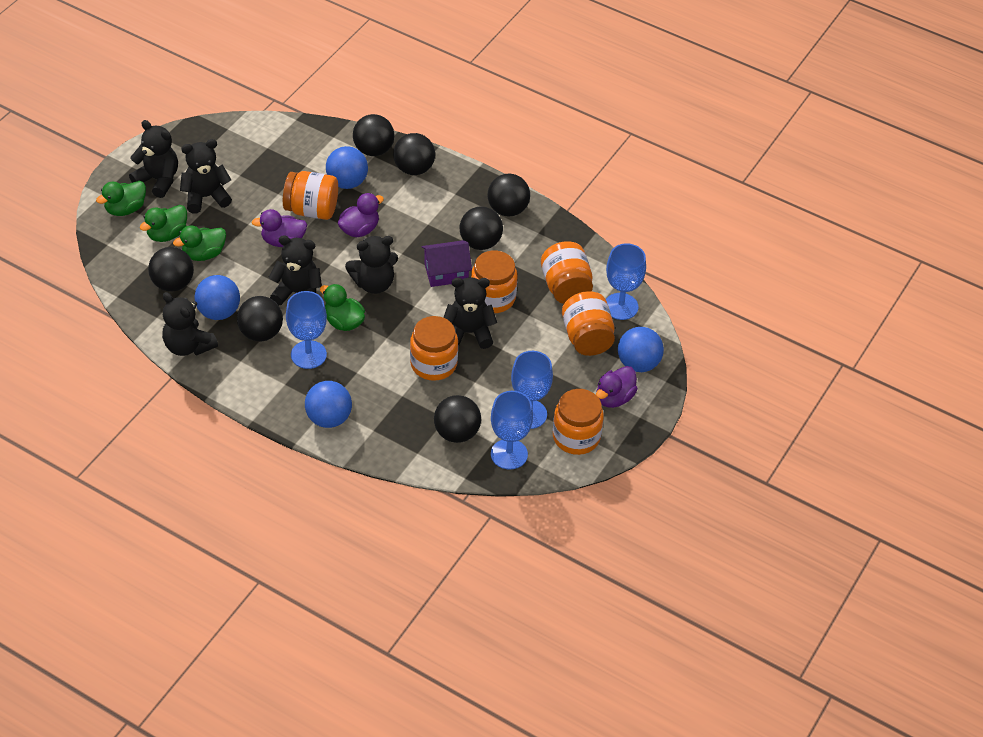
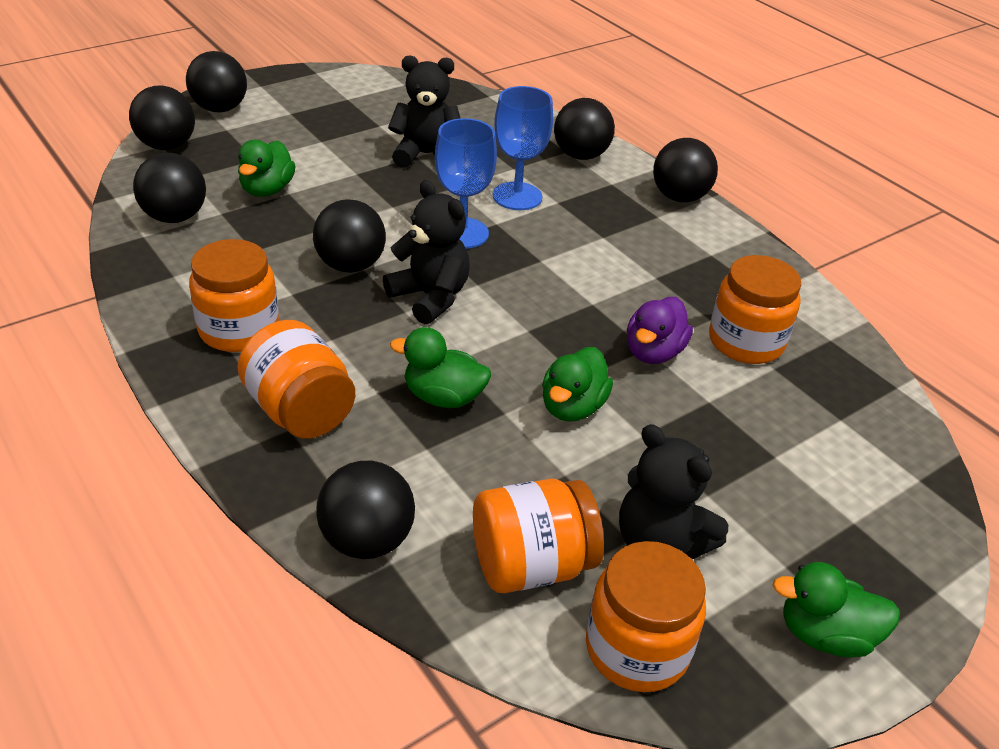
black teddy bear: 6 -> 3
blue ball: 4 -> 0
blue goblet: 4 -> 2
orange jar: 6 -> 5
purple duck: 3 -> 1
purple house: 1 -> 0

